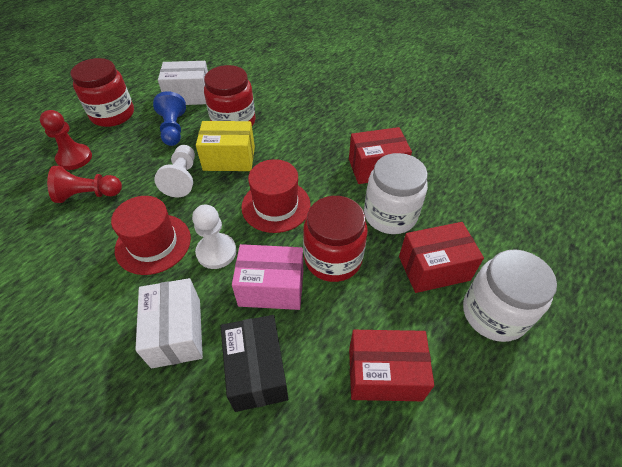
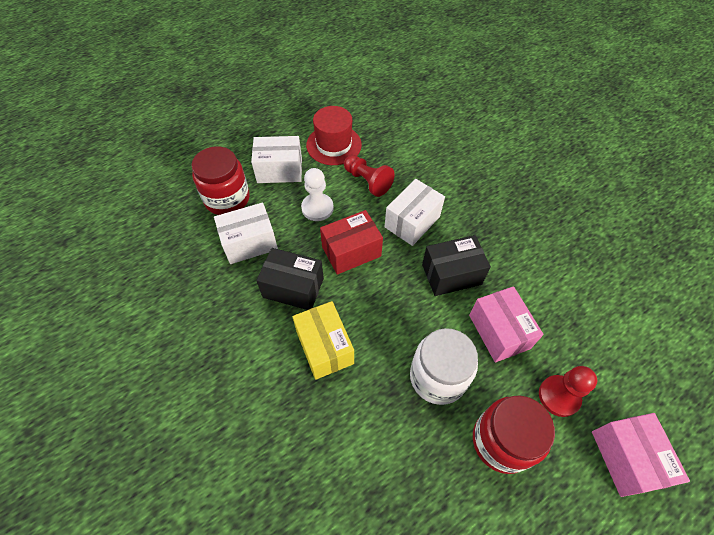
black box: 1 -> 2
blue pawn: 1 -> 0
pink box: 1 -> 2
red box: 3 -> 1
red hat: 2 -> 1
red jar: 3 -> 2
white box: 2 -> 3
white jar: 2 -> 1
white pawn: 2 -> 1

